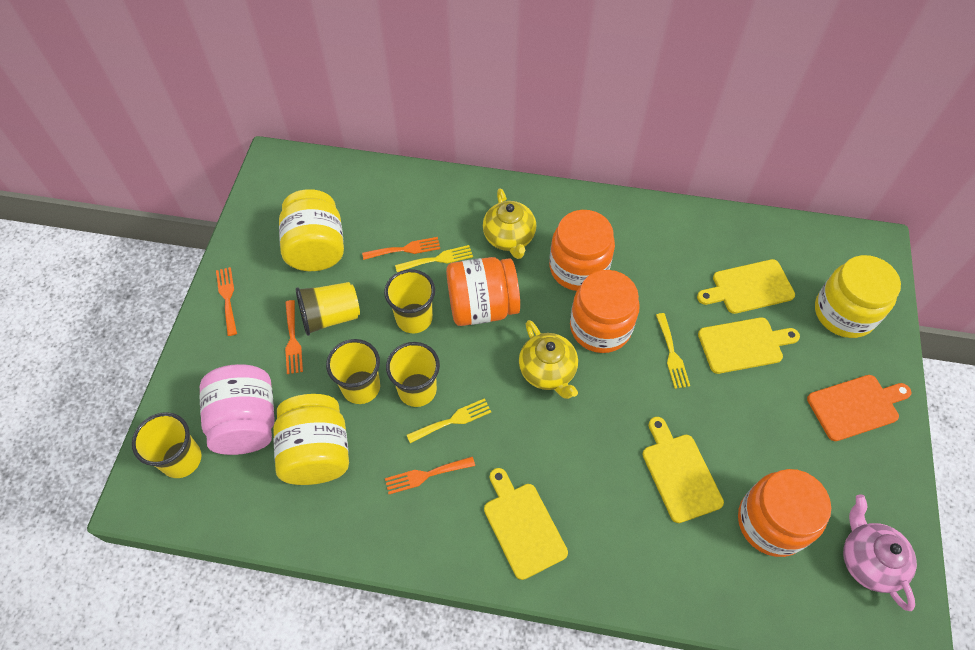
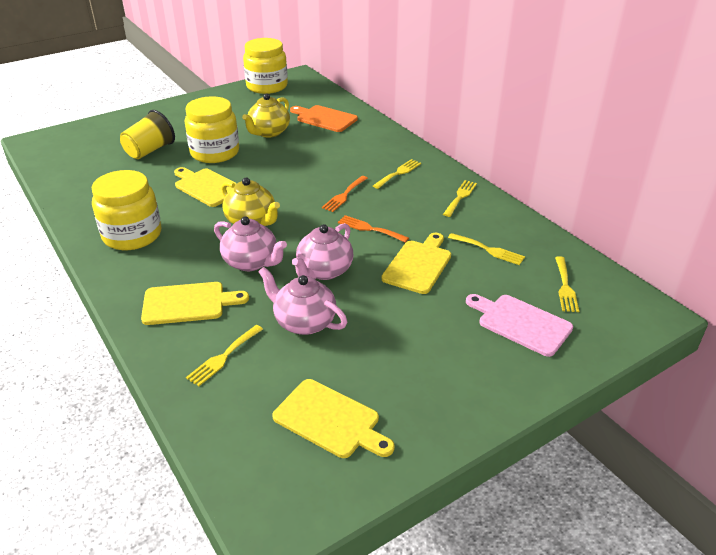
orange fork: 4 -> 2
orange jar: 4 -> 0
pink cutting board: 0 -> 1
pink jar: 1 -> 0
pink teapot: 1 -> 3
yellow cup: 5 -> 1
yellow fork: 3 -> 5

